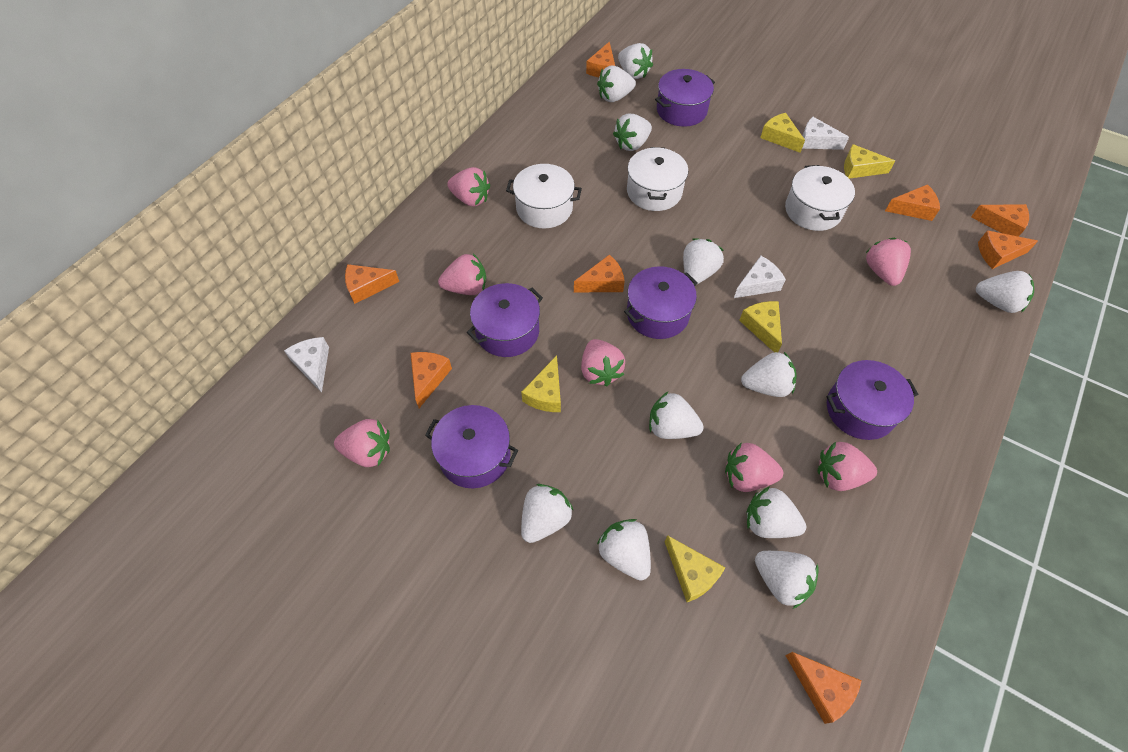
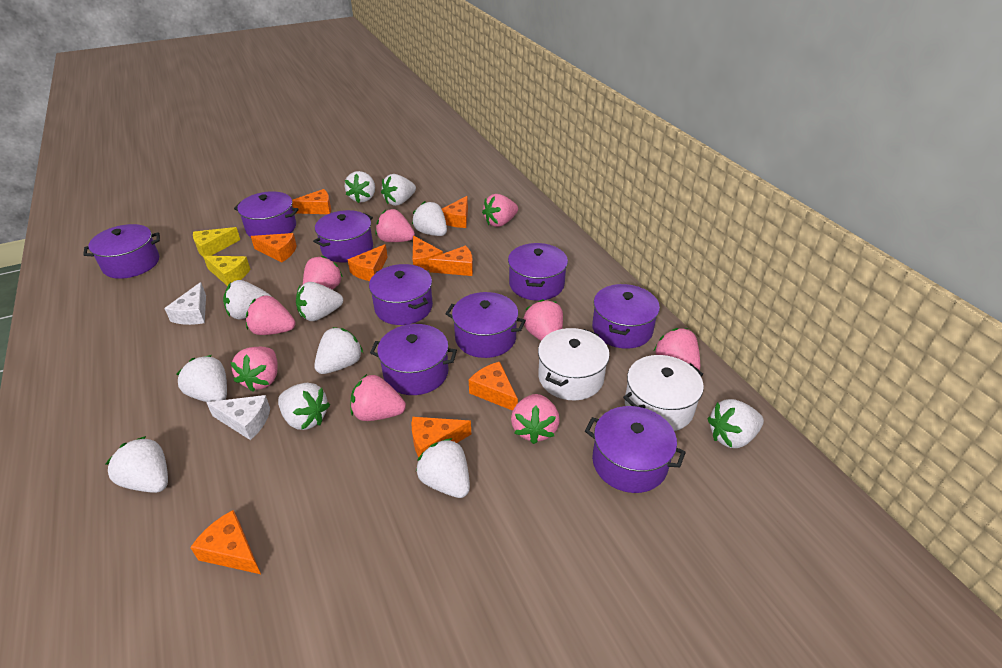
orange cheese: 8 -> 9
pink strawberry: 7 -> 9
purple pot: 5 -> 9
white cheese: 3 -> 2
white pot: 3 -> 2
yellow cheese: 5 -> 2

